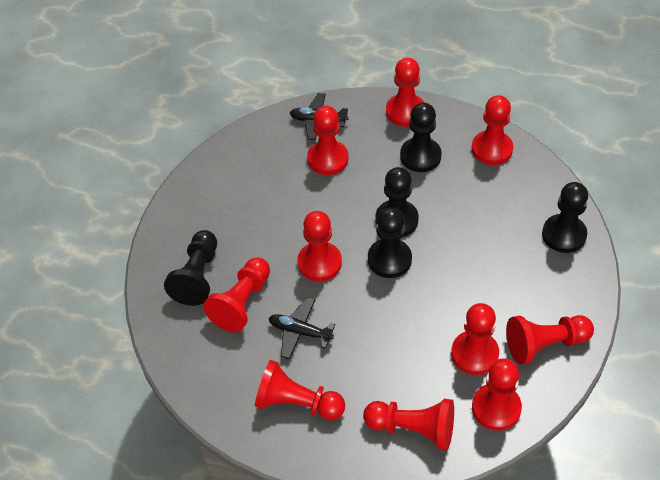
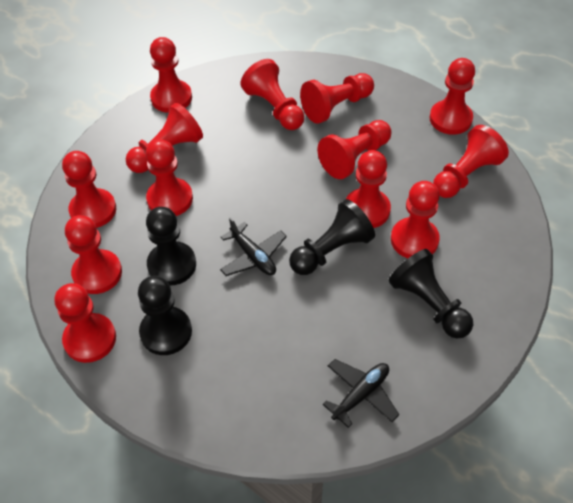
black pawn: 5 -> 4
red pawn: 10 -> 13

